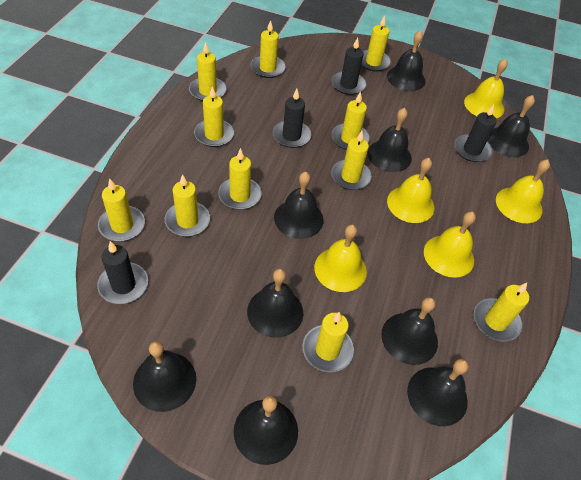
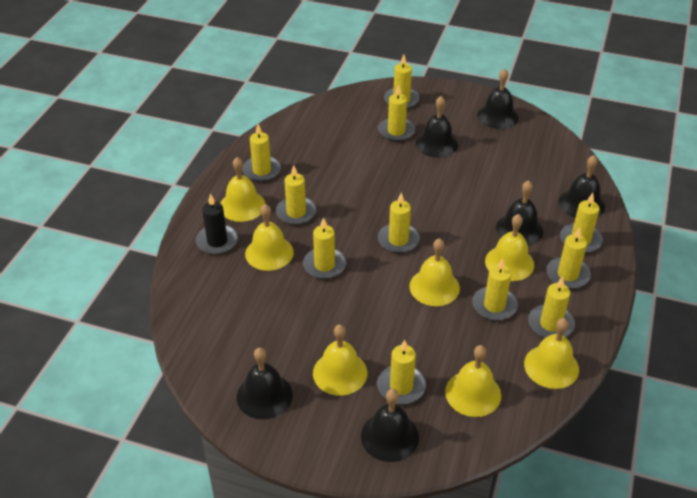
black bell: 9 -> 6
black candle: 4 -> 1
yellow bell: 5 -> 7

